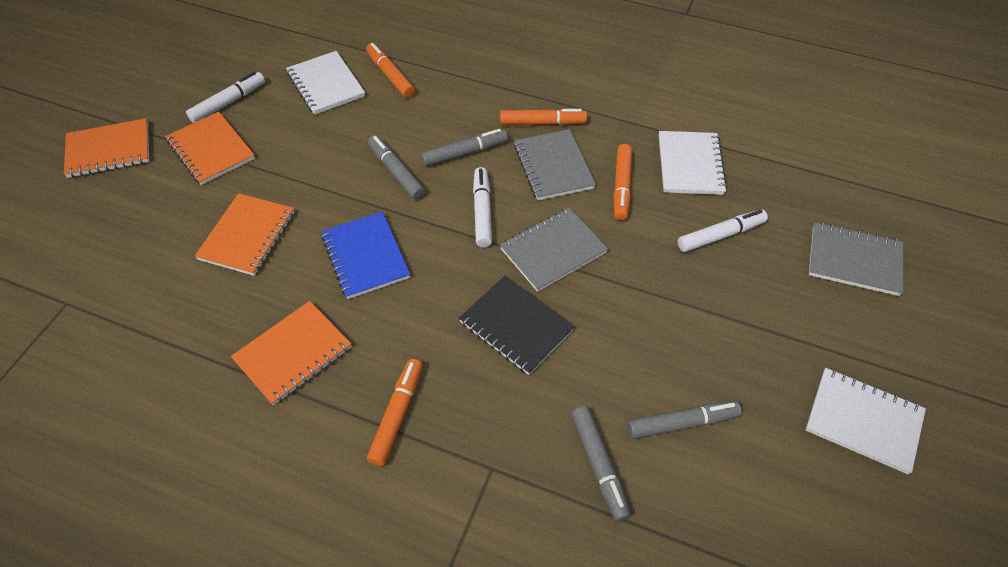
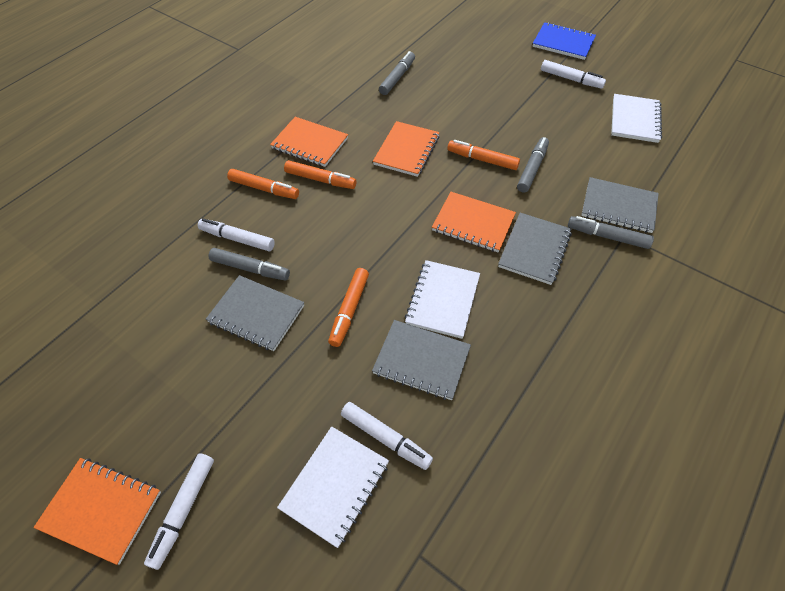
black notebook: 1 -> 0
grey notebook: 3 -> 4
white marker: 3 -> 4

